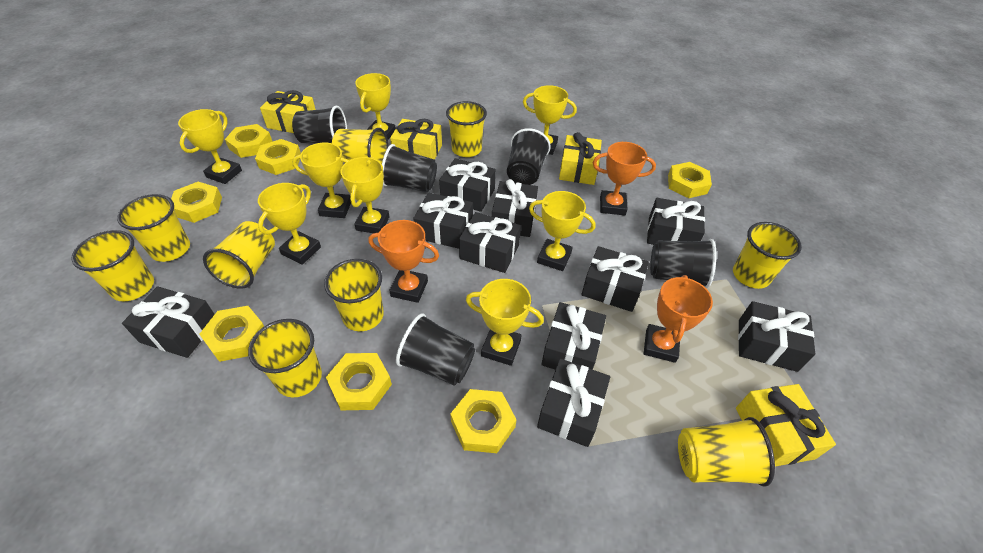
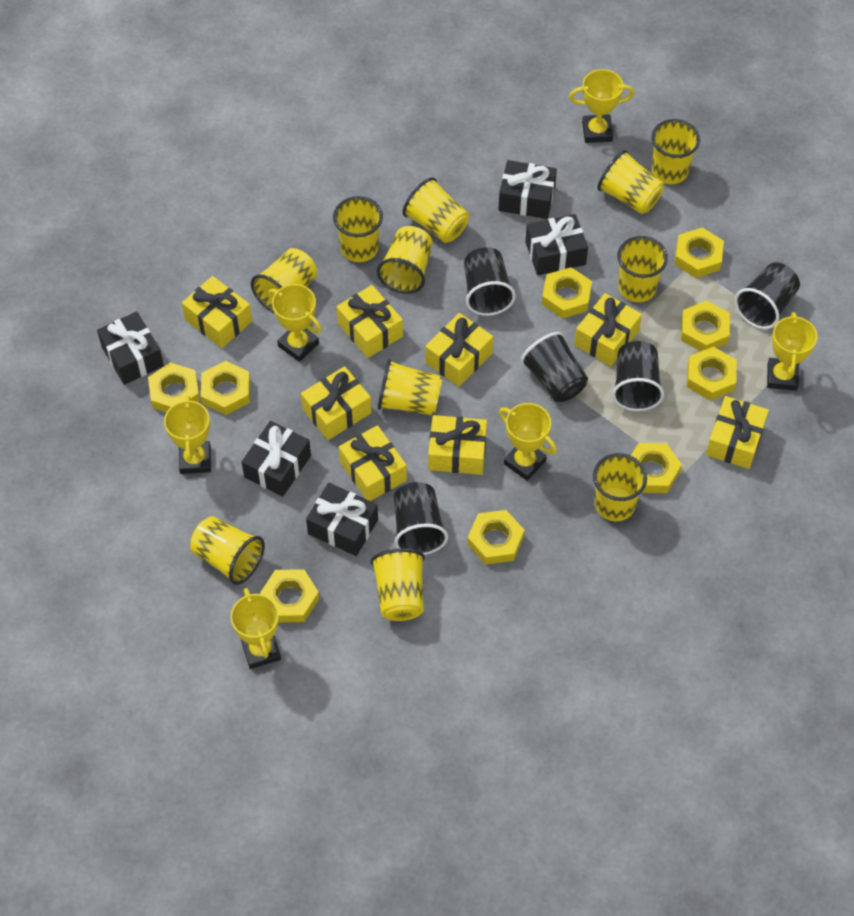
black gift: 10 -> 5
orange trophy: 3 -> 0
yellow cup: 9 -> 11
yellow gift: 4 -> 8
yellow nut: 7 -> 9
yellow trophy: 8 -> 6

